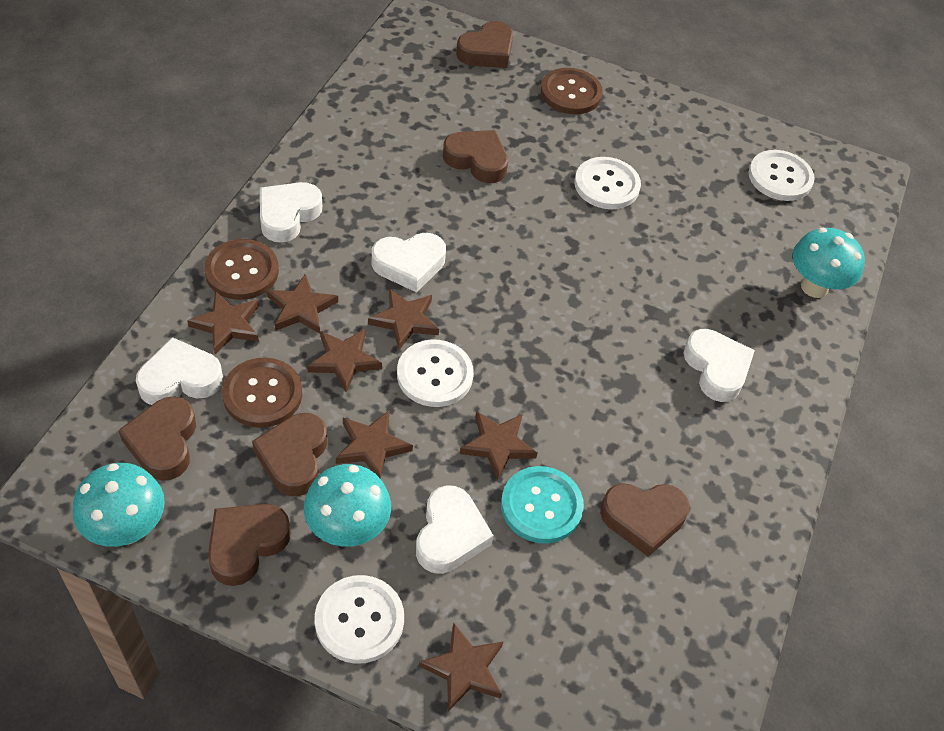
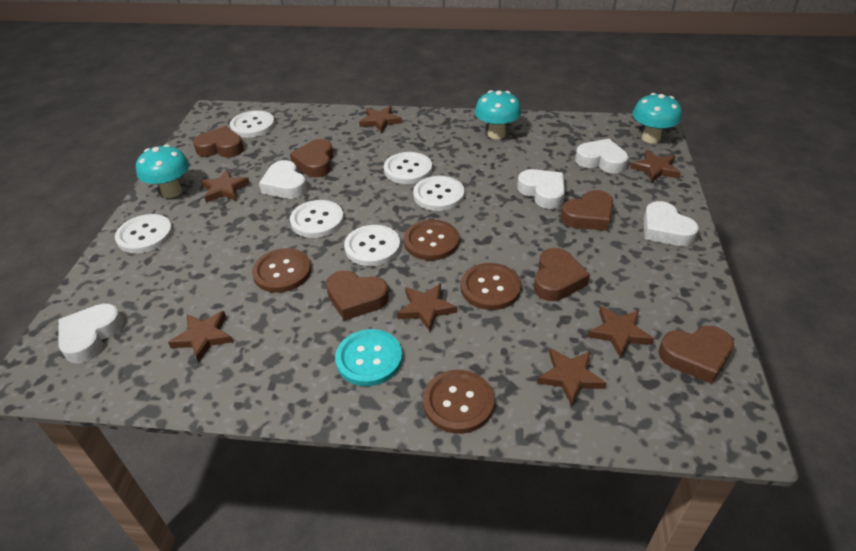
brown button: 3 -> 4
white button: 4 -> 6

